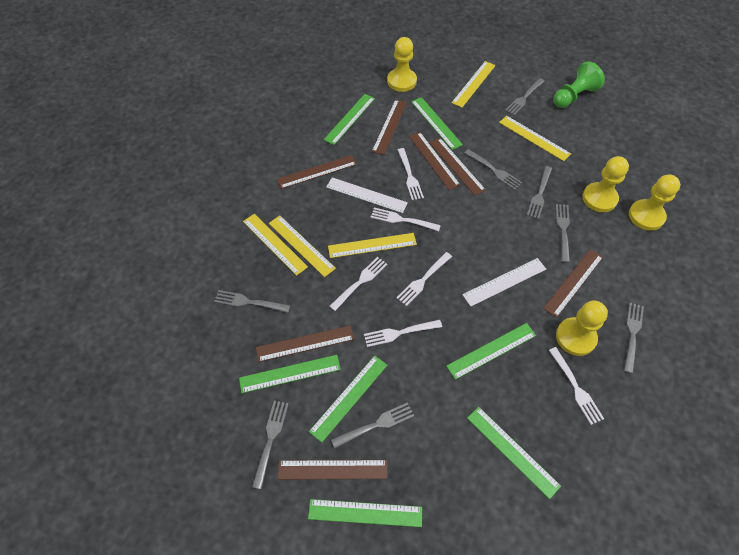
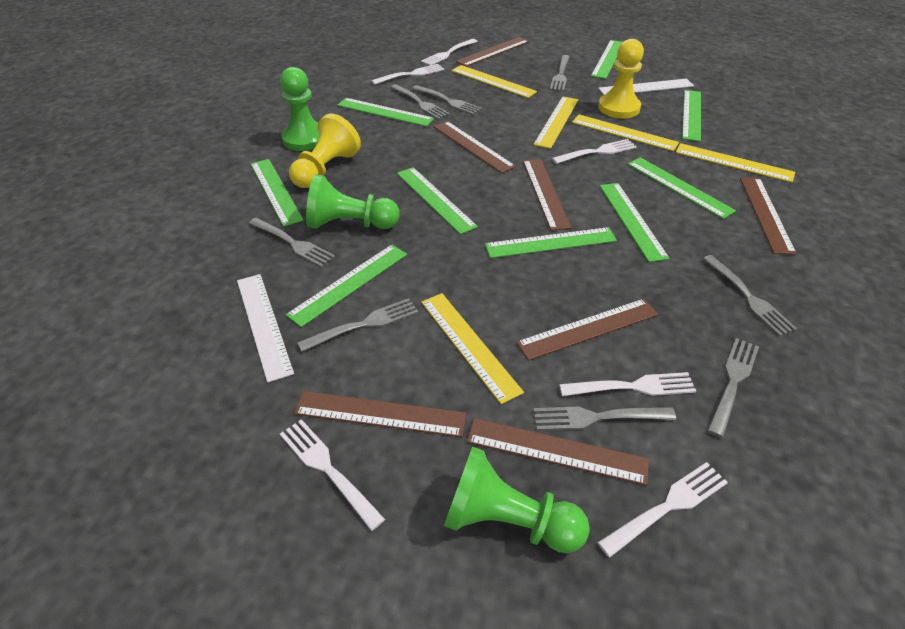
green pawn: 1 -> 3
green ruler: 7 -> 9
yellow pawn: 4 -> 2

